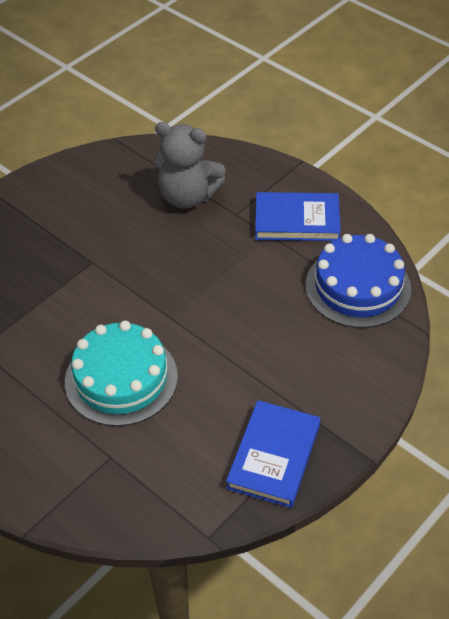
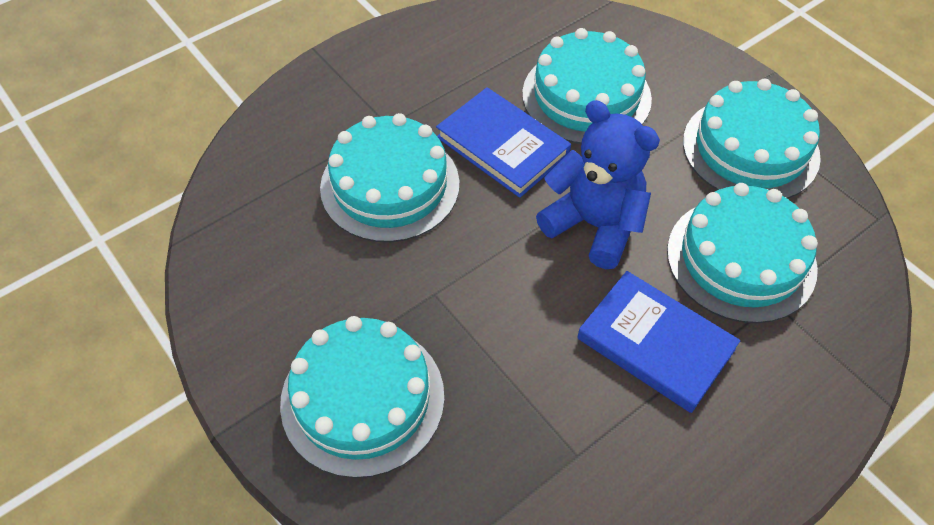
blue cake: 1 -> 0
blue teddy bear: 0 -> 1
grey teddy bear: 1 -> 0
turquoise cake: 1 -> 5

